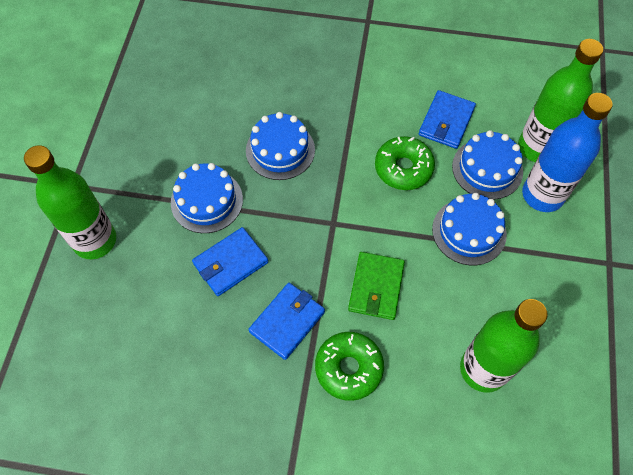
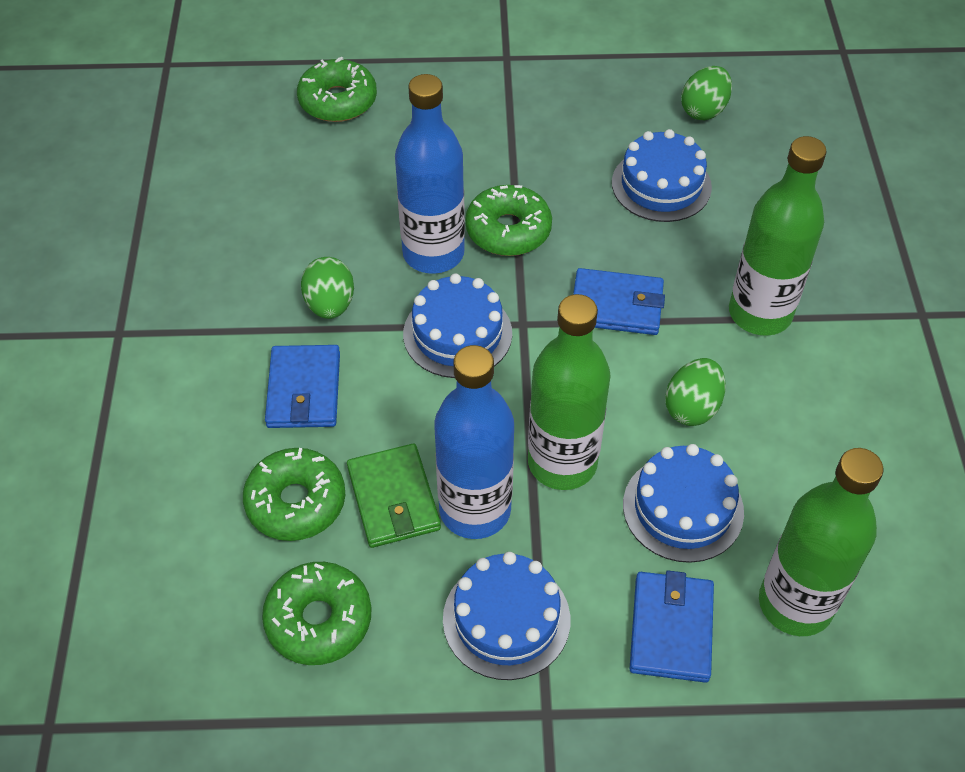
blue bottle: 1 -> 2
green donut: 2 -> 4
green egg: 0 -> 3

